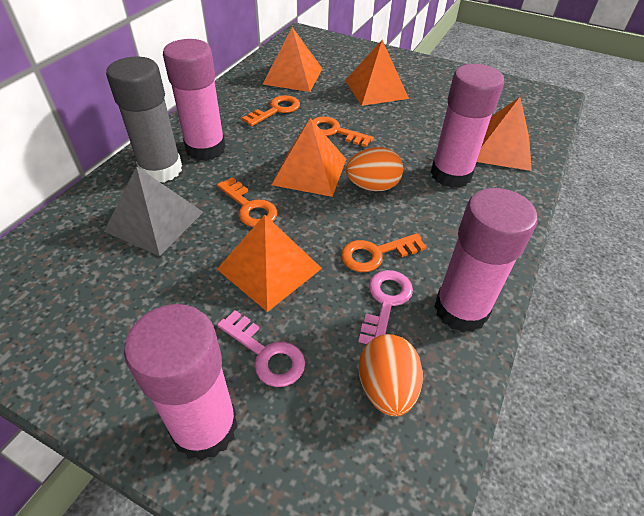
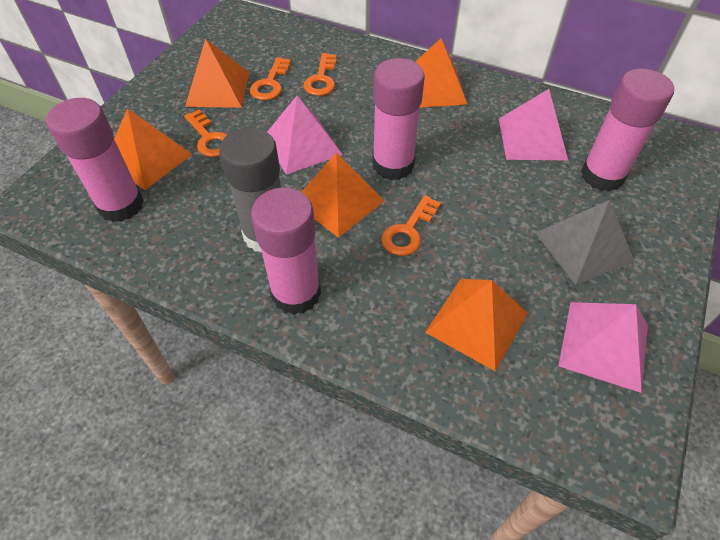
orange egg: 2 -> 0
pink key: 2 -> 0
pink pyramid: 0 -> 3

